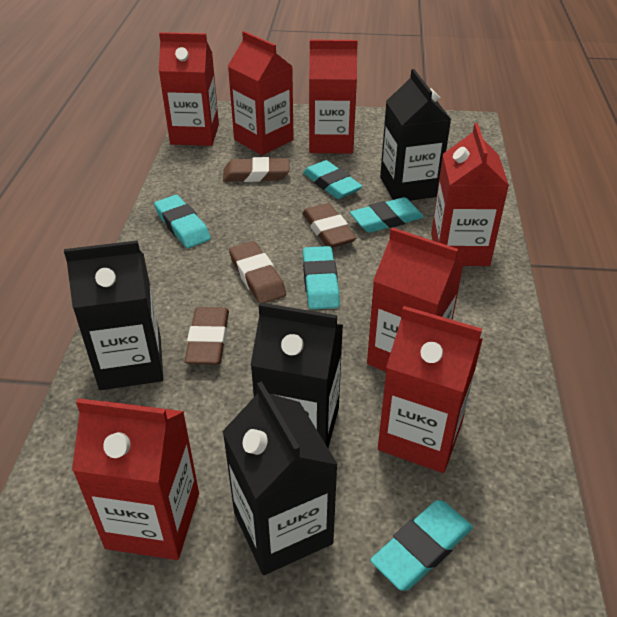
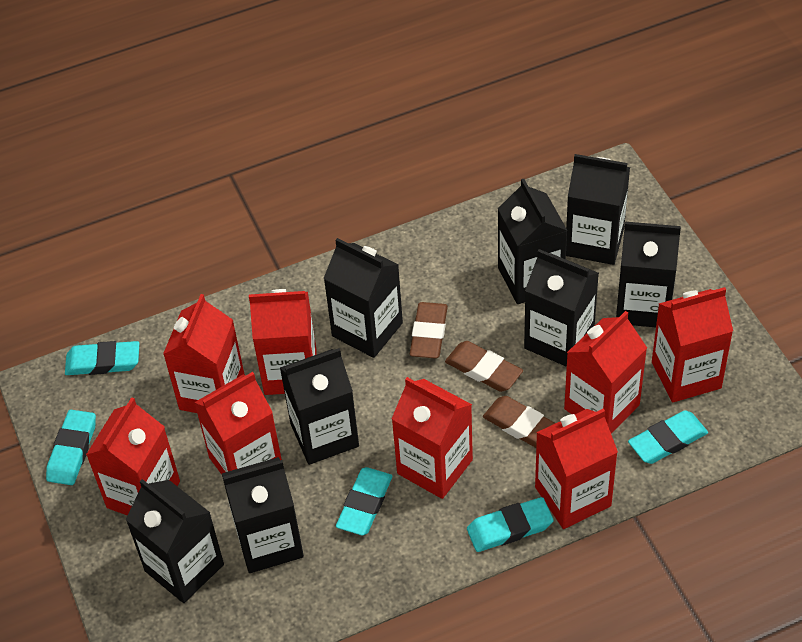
black carton: 4 -> 8
brown eraser: 4 -> 3
red carton: 7 -> 8

